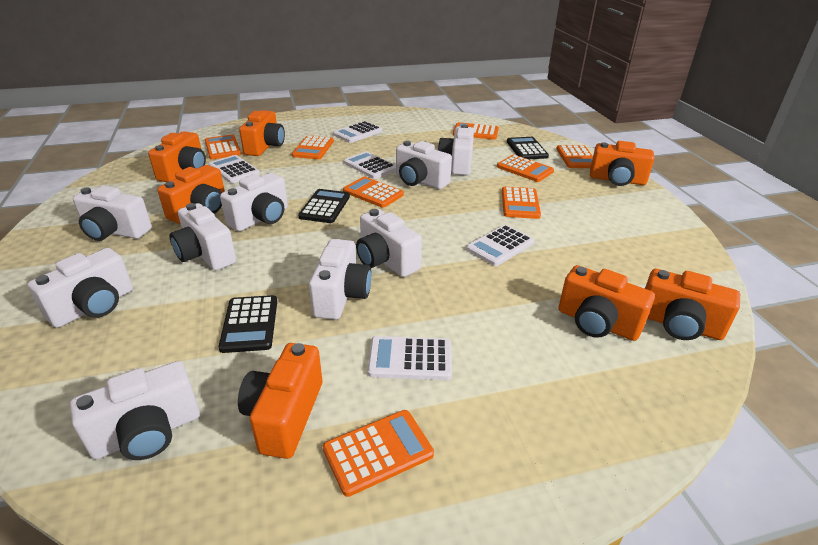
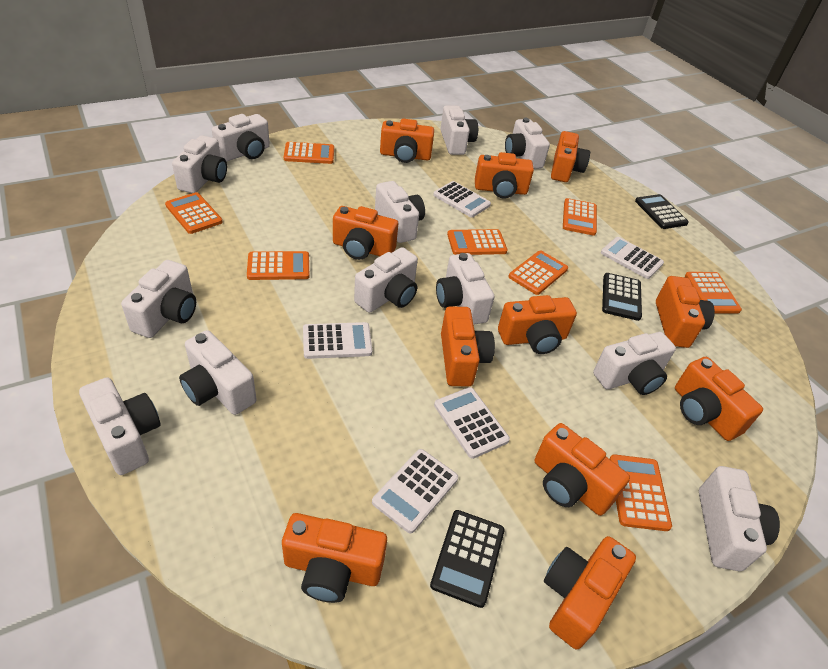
orange camera: 7 -> 11
white camera: 9 -> 12

